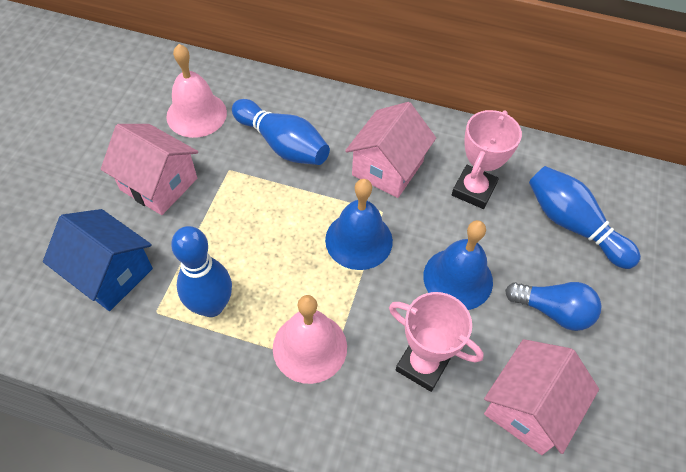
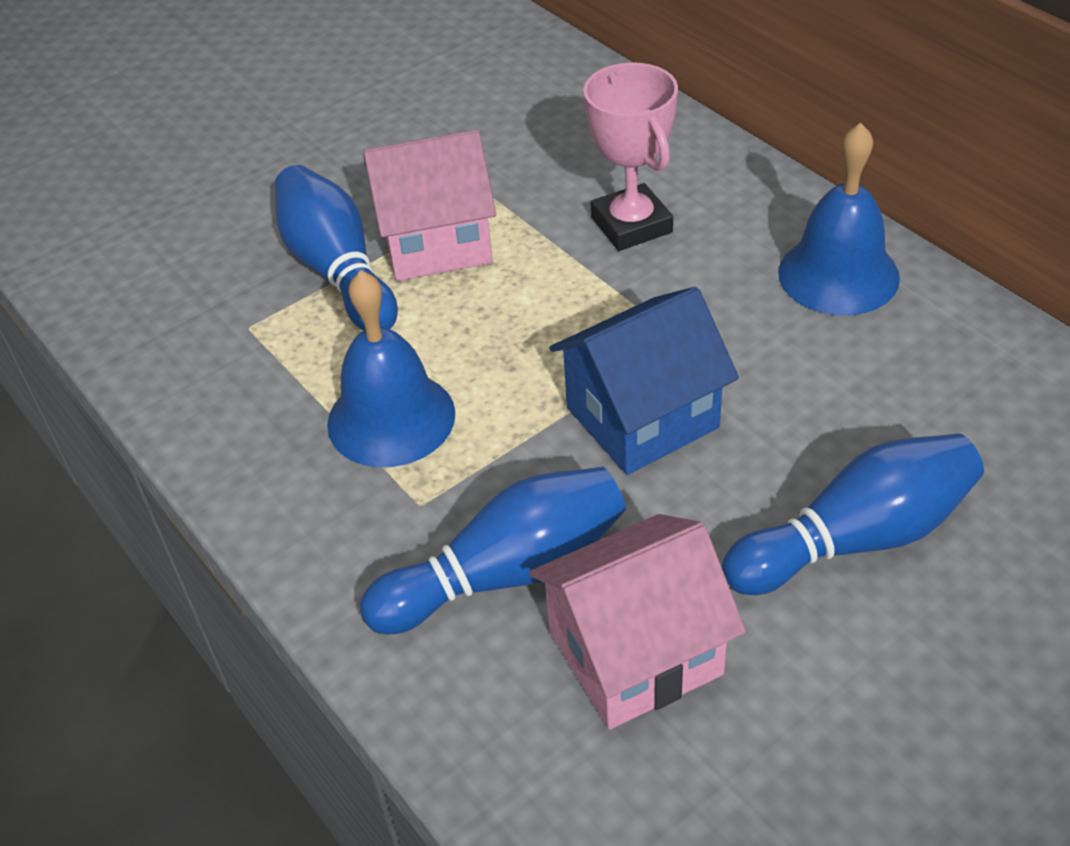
blue light bulb: 1 -> 0
pink bell: 2 -> 0
pink house: 3 -> 2
pink trophy: 2 -> 1

